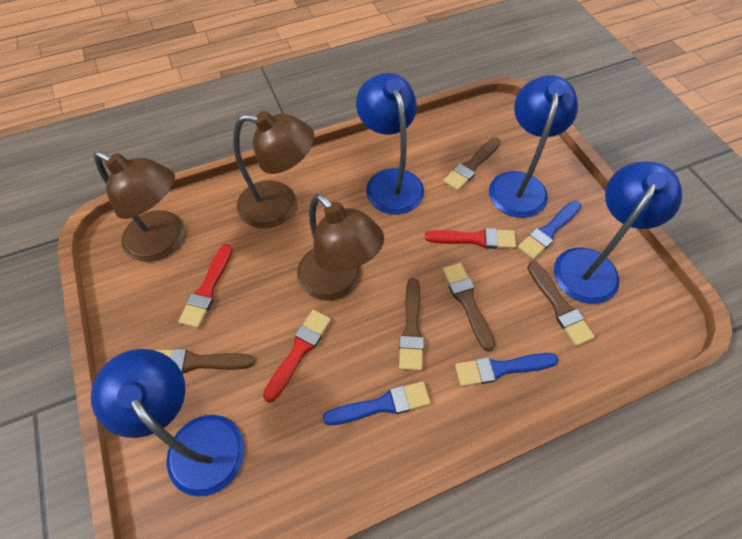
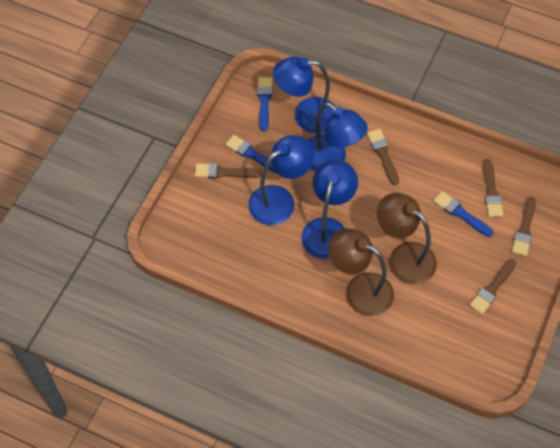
brown lamp: 3 -> 2
red brush: 3 -> 0

